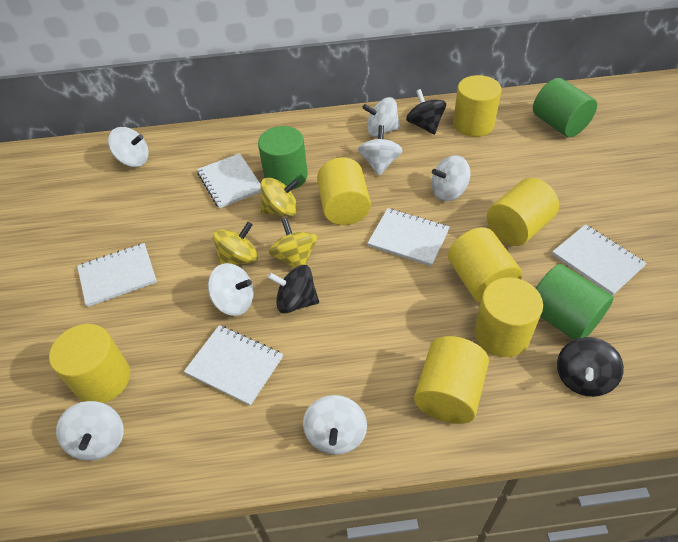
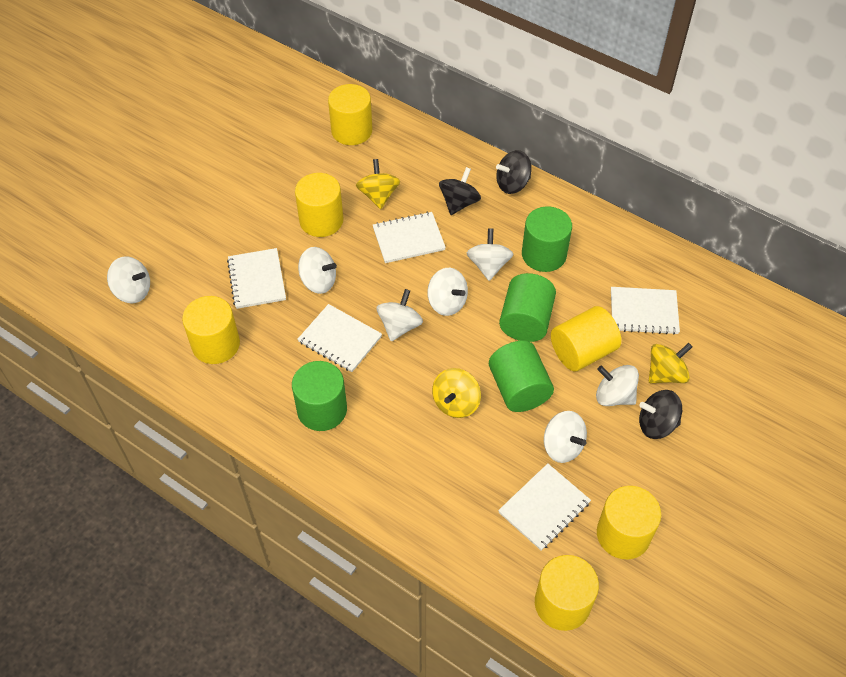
green cylinder: 3 -> 4
yellow cylinder: 7 -> 6

